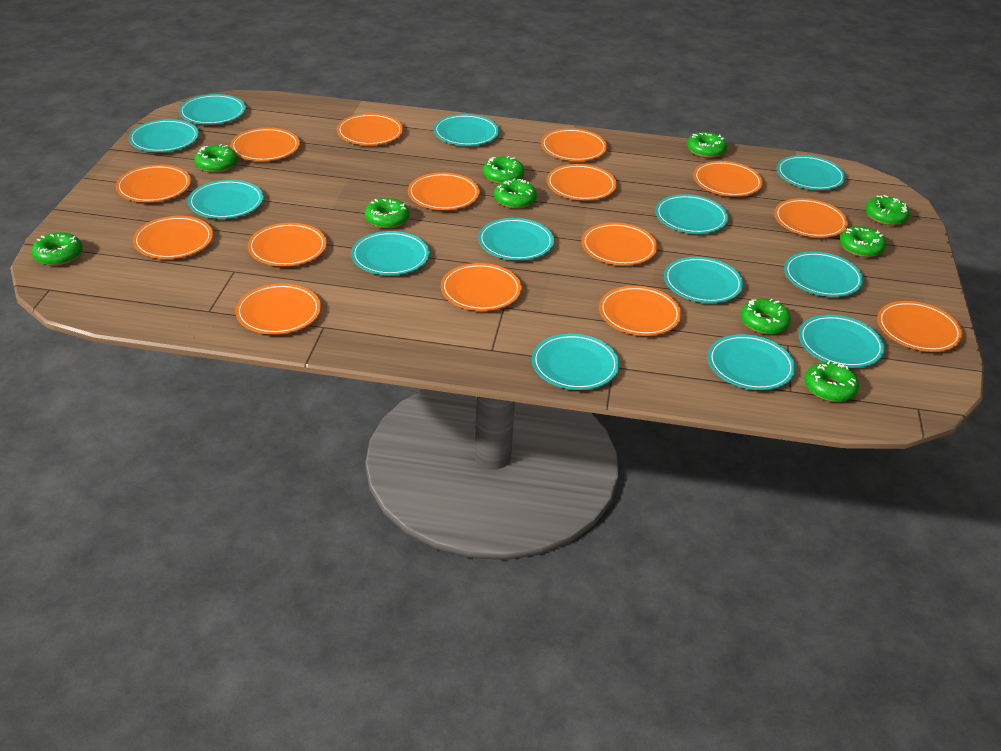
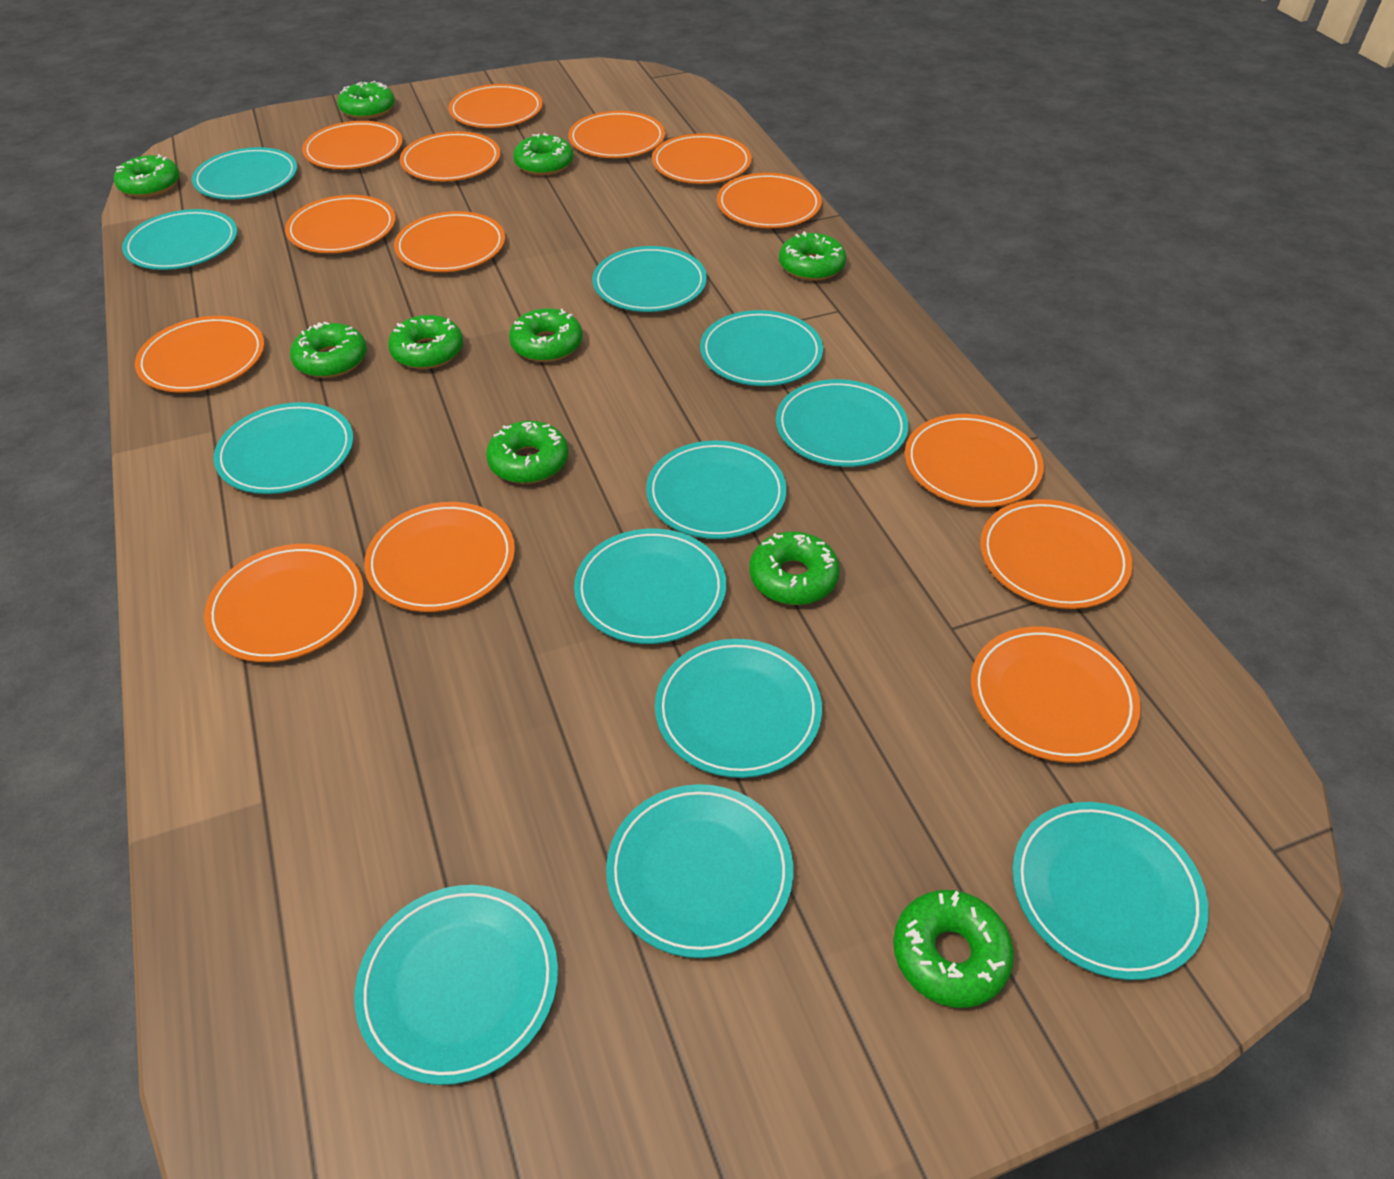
orange plate: 15 -> 14
turquoise plate: 13 -> 12

